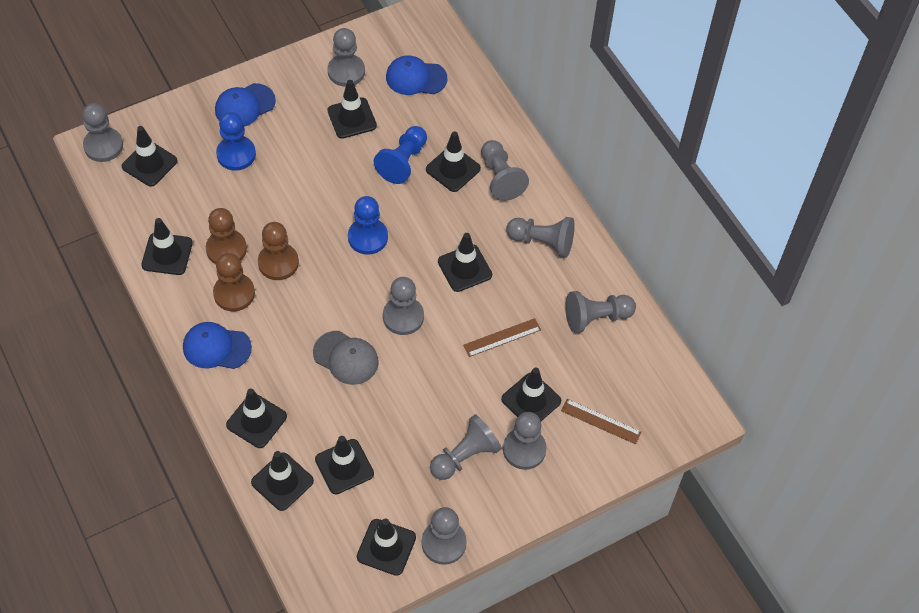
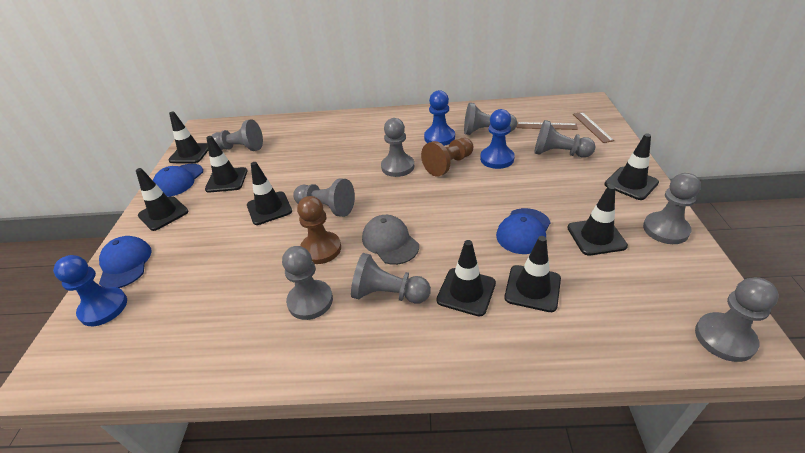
black traffic cone: 10 -> 8
brown pawn: 3 -> 2

